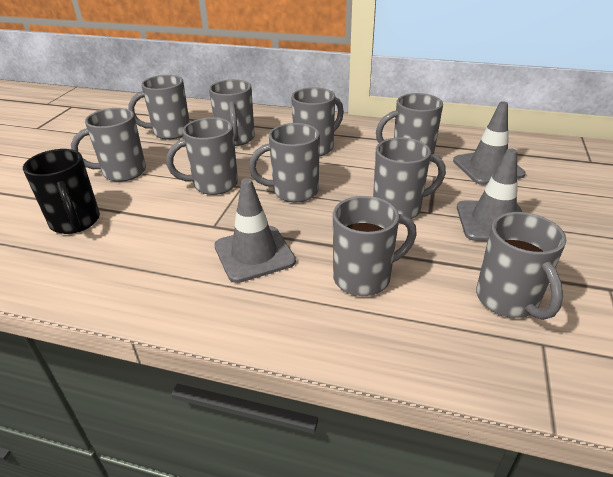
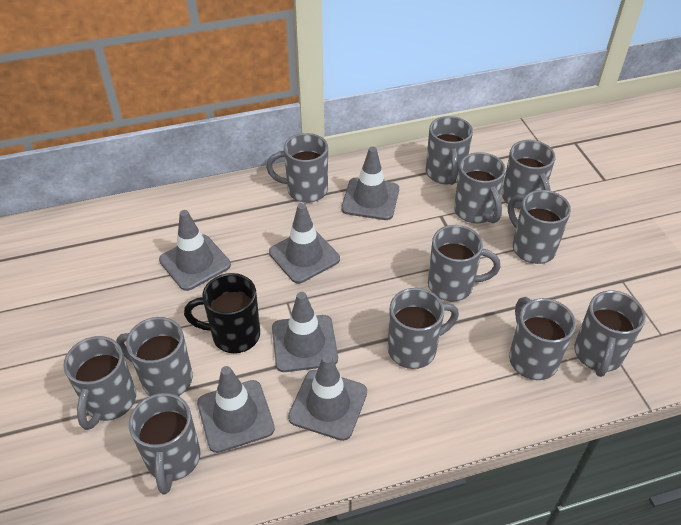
grey mug: 10 -> 12
grey traffic cone: 3 -> 6

